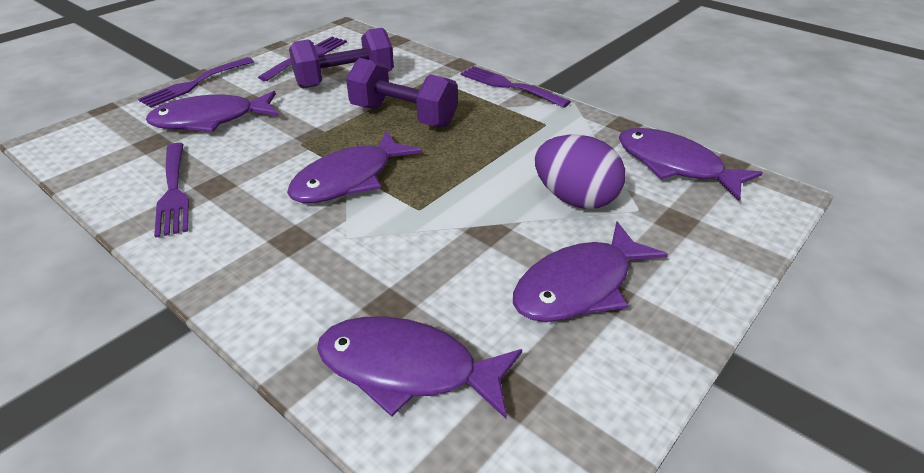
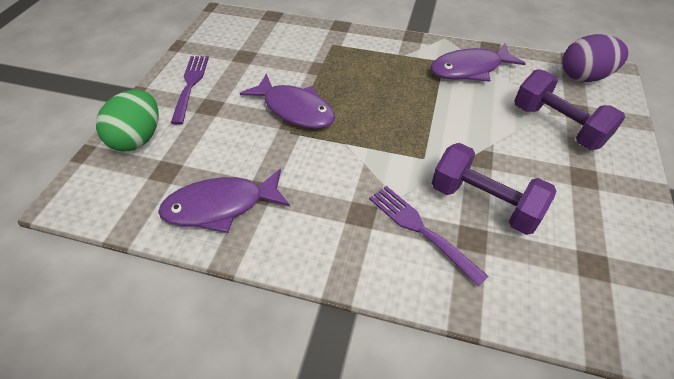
green egg: 0 -> 1
purple fish: 5 -> 3
purple fork: 4 -> 2

